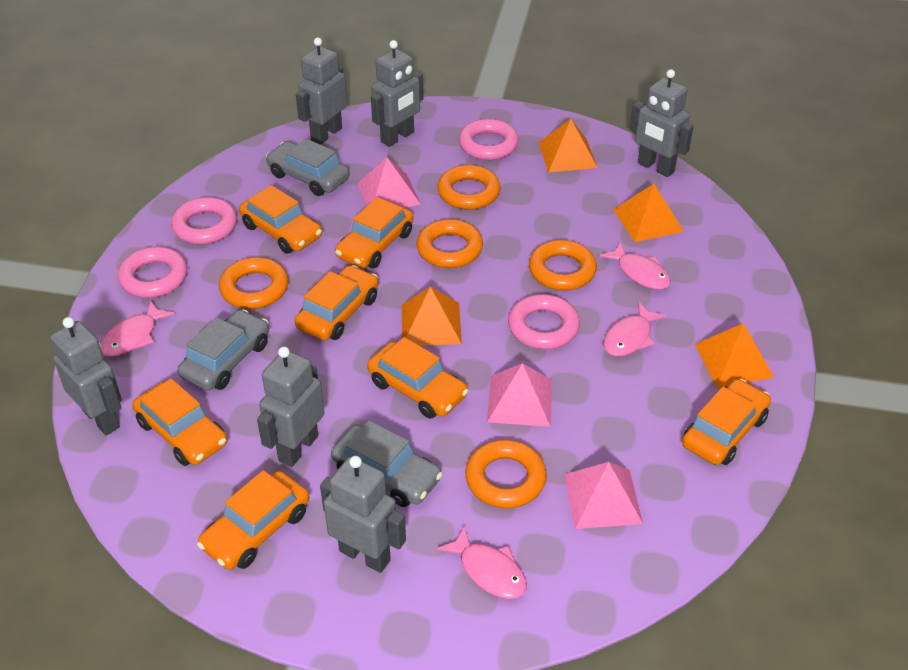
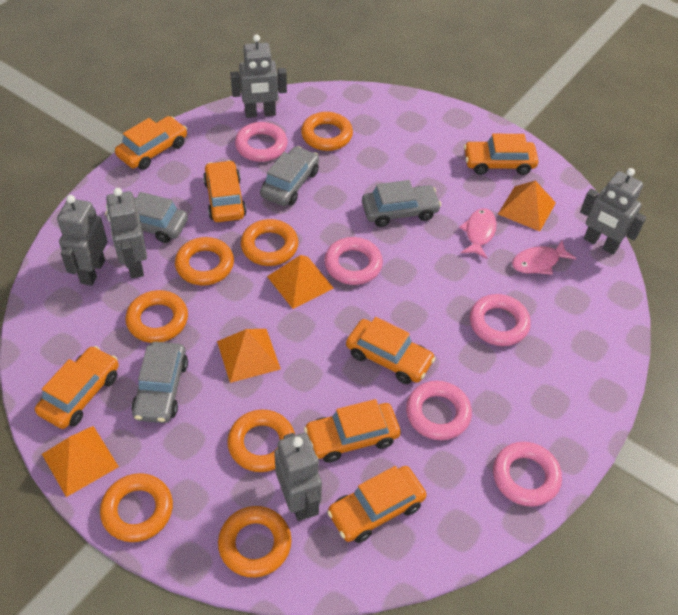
grey car: 3 -> 4
grey robot: 6 -> 5
orange ring: 5 -> 7
pink fish: 4 -> 2
pink pyramid: 3 -> 0
pink ring: 4 -> 5

